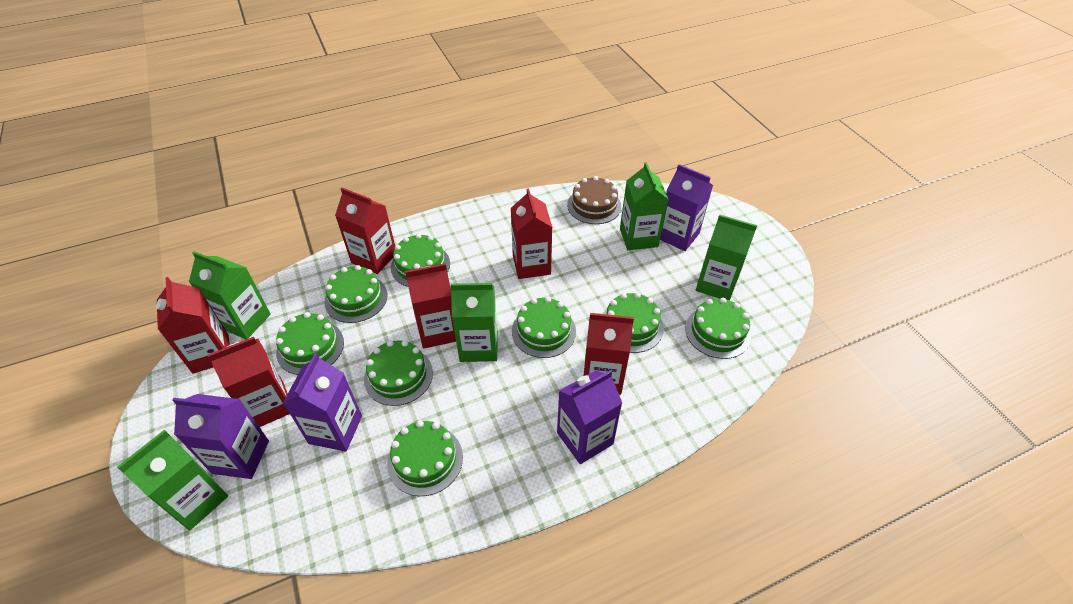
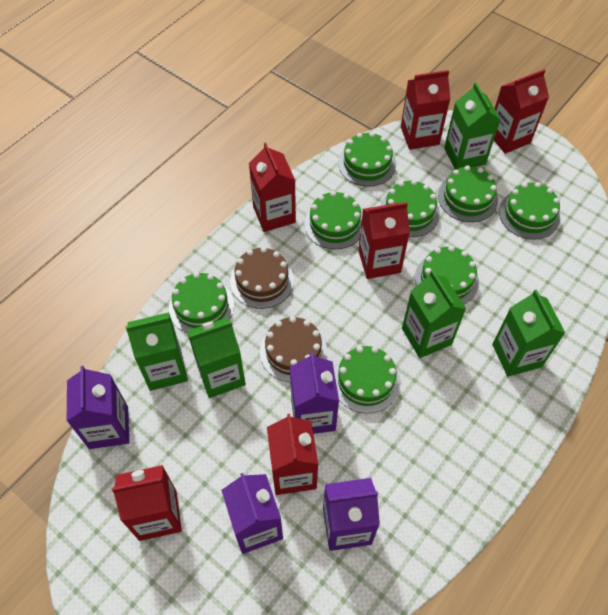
brown cake: 1 -> 2

